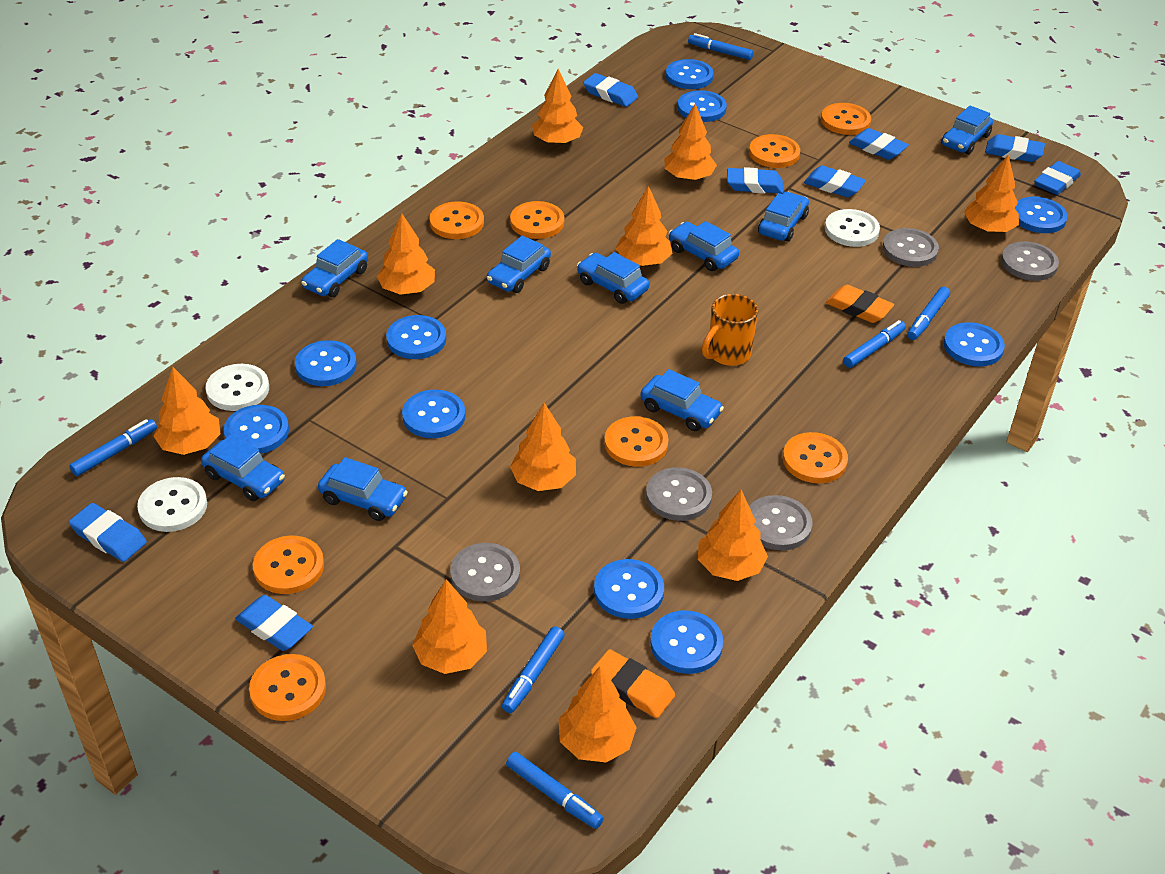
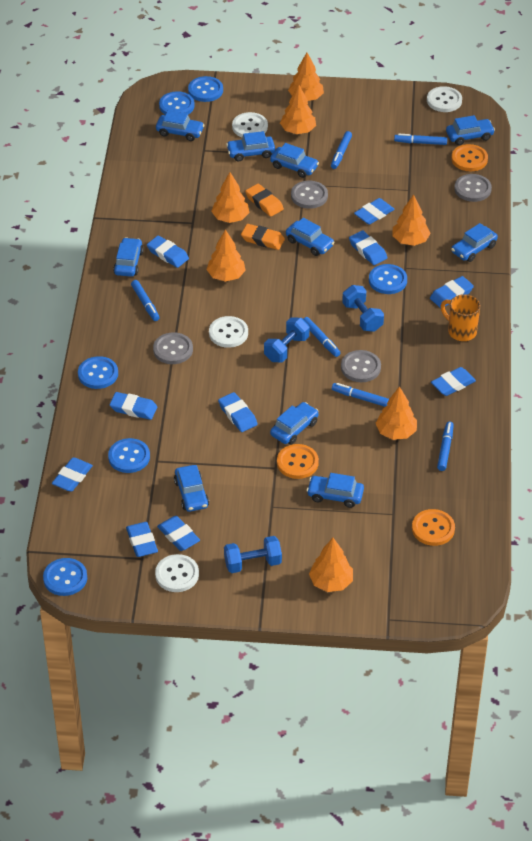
blue button: 10 -> 6
blue car: 9 -> 10
blue dumbbell: 0 -> 3
blue eraser: 8 -> 10
grey button: 5 -> 4
orange button: 8 -> 3
orange tree: 10 -> 7
white button: 3 -> 4

